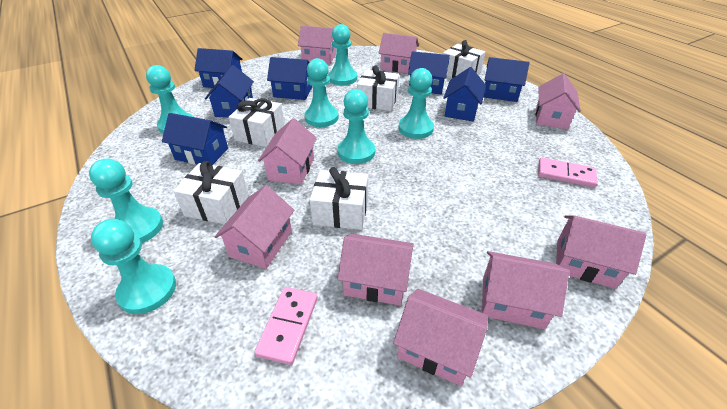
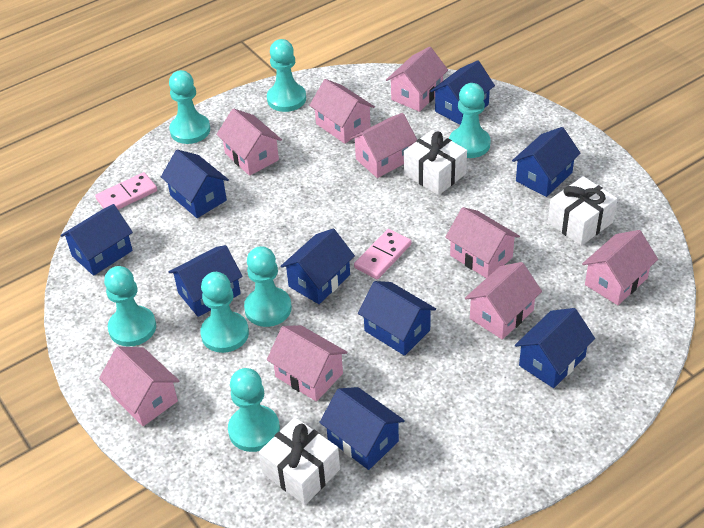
blue house: 7 -> 9
white gift: 5 -> 3

